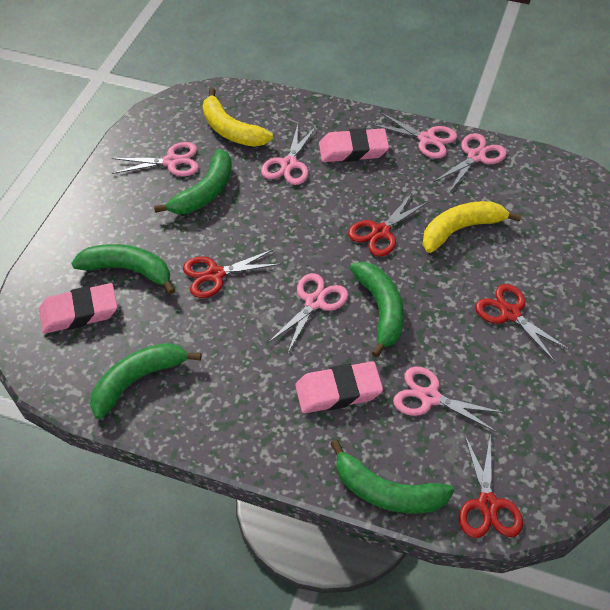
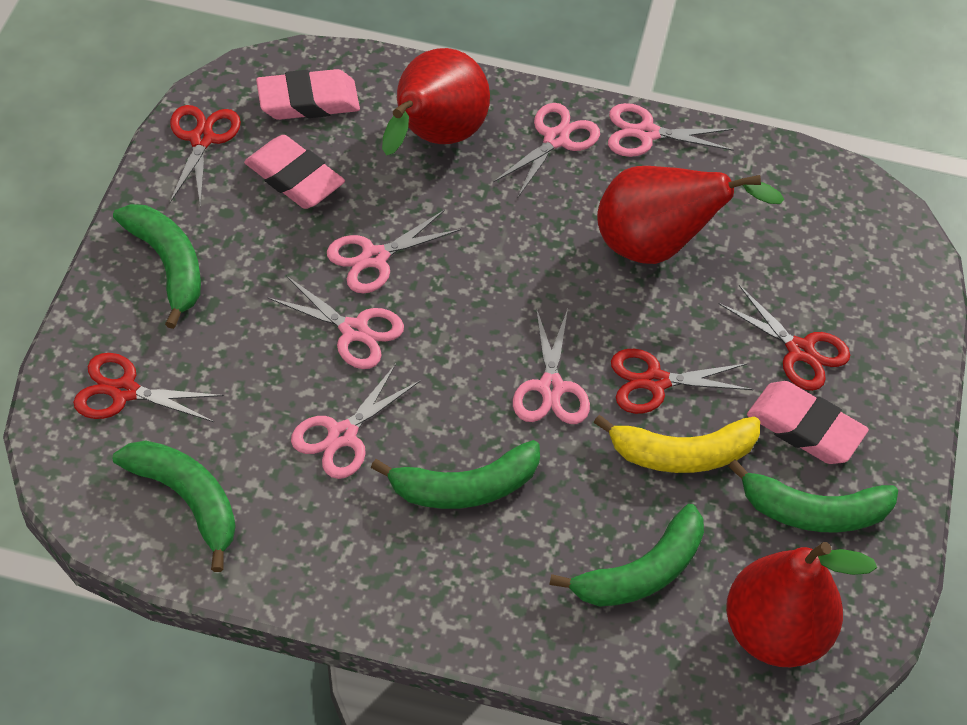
red pear: 0 -> 3
yellow banana: 2 -> 1

